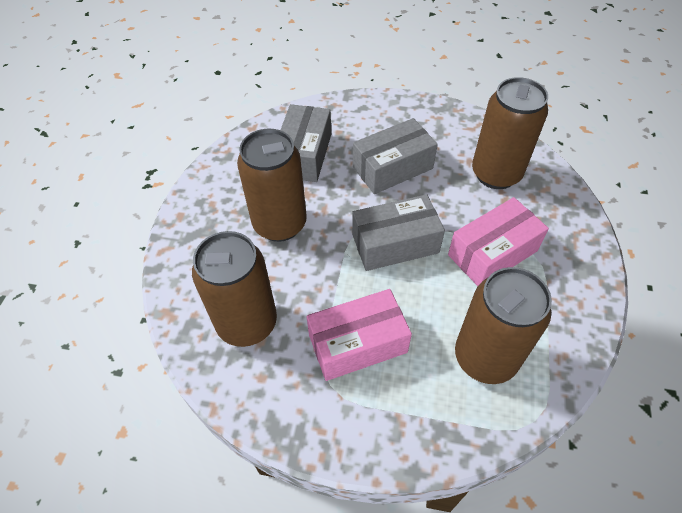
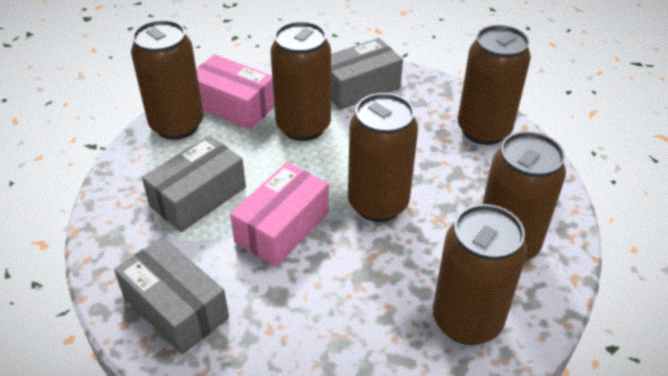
brown can: 4 -> 6

